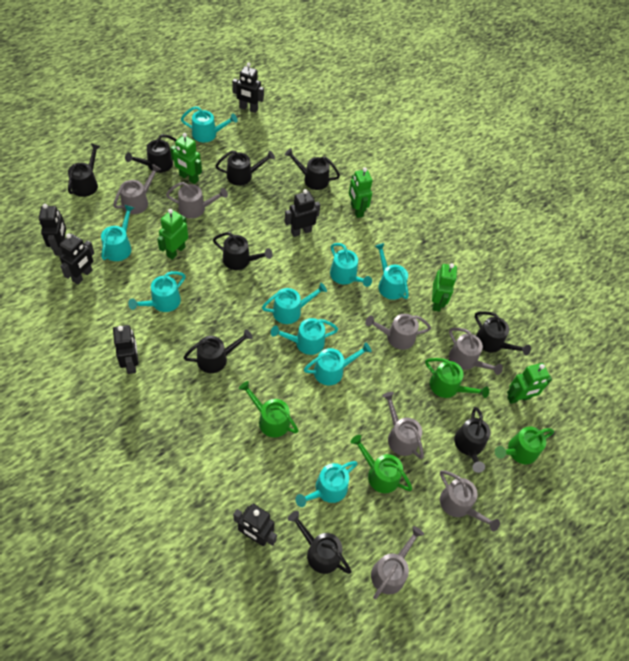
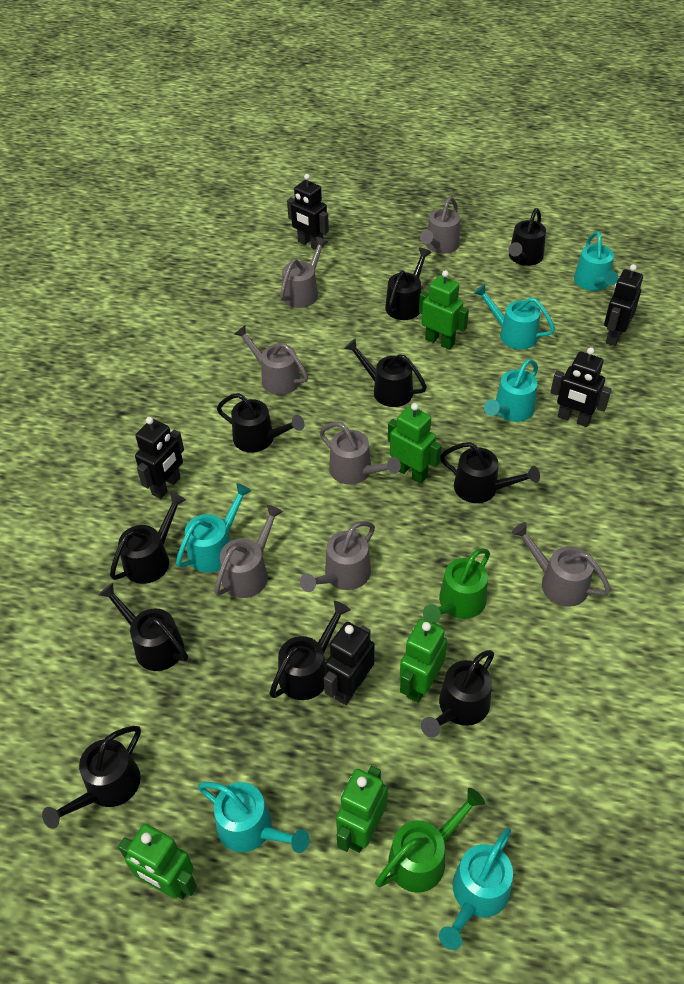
black robot: 6 -> 5
black watering can: 9 -> 10
green watering can: 4 -> 2
turquoise watering can: 9 -> 6

